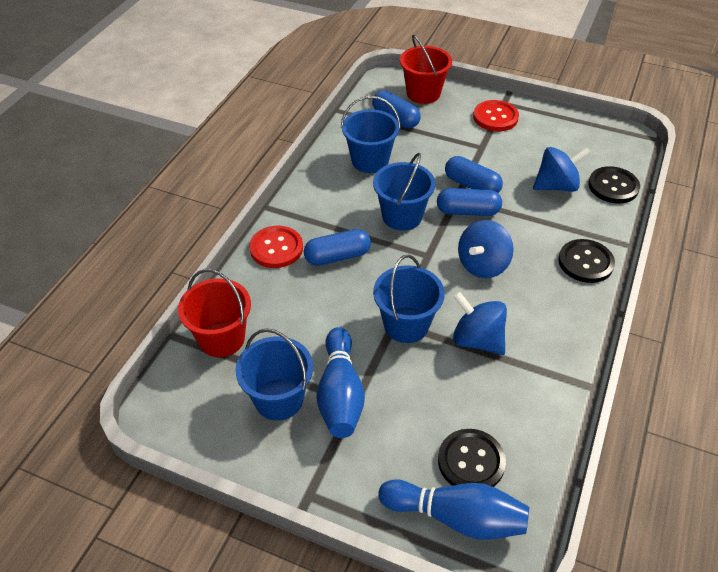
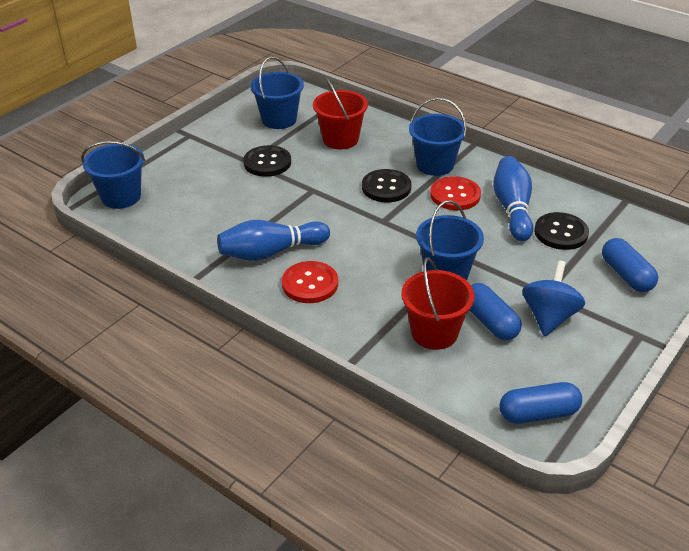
blue capsule: 4 -> 3
blue spinning top: 3 -> 1

